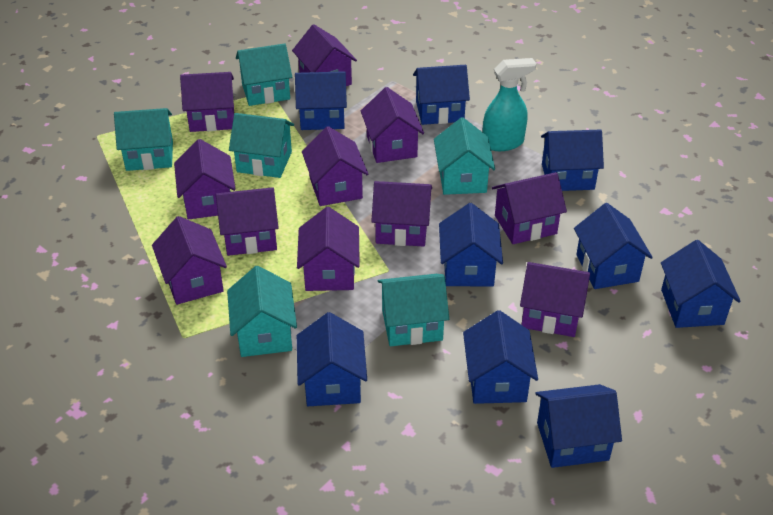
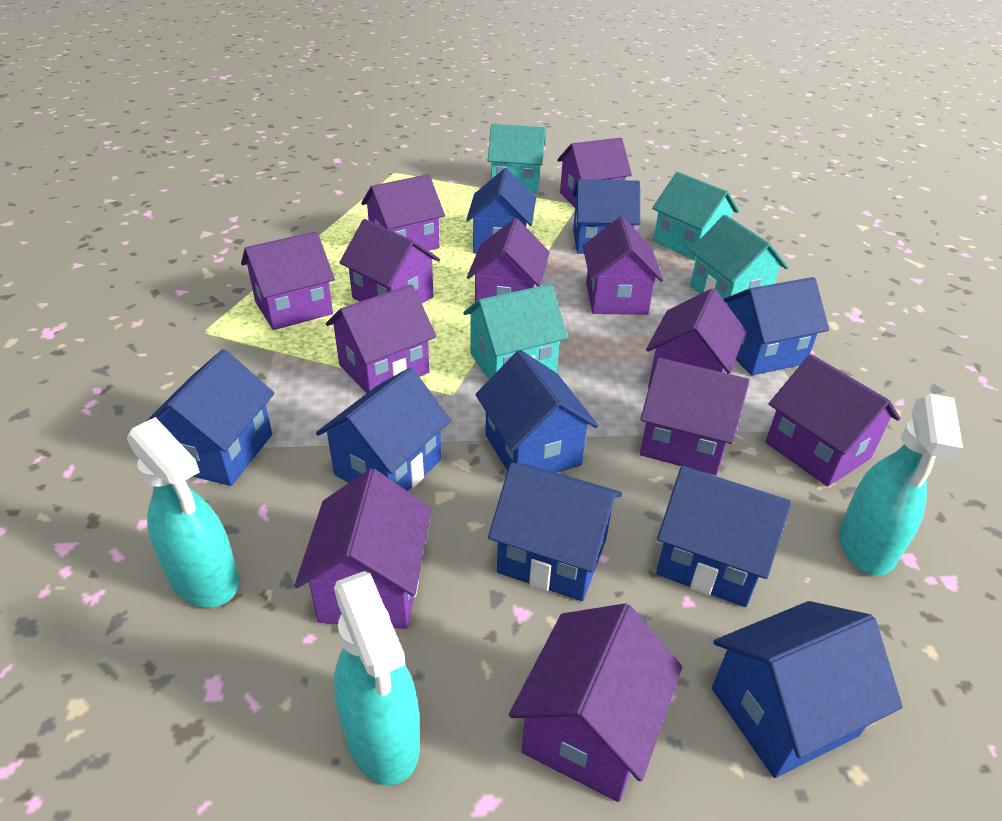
purple house: 11 -> 12
turquoise house: 6 -> 4
turquoise spray bottle: 1 -> 3

